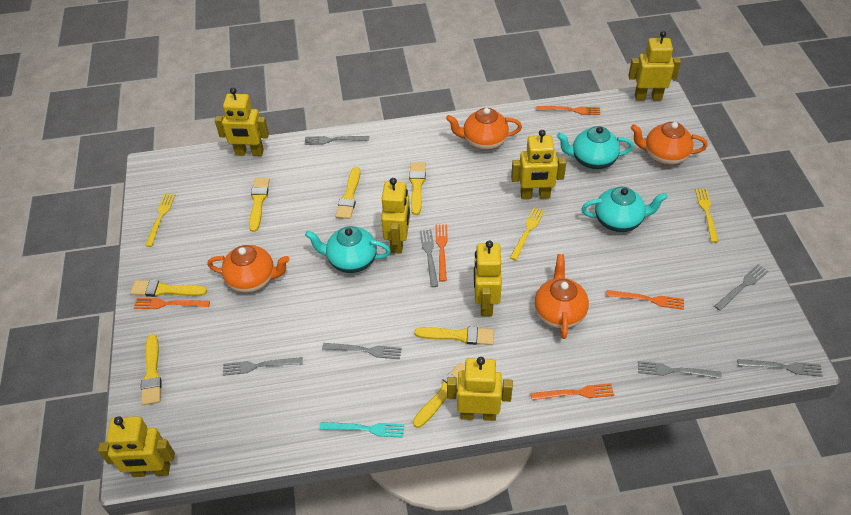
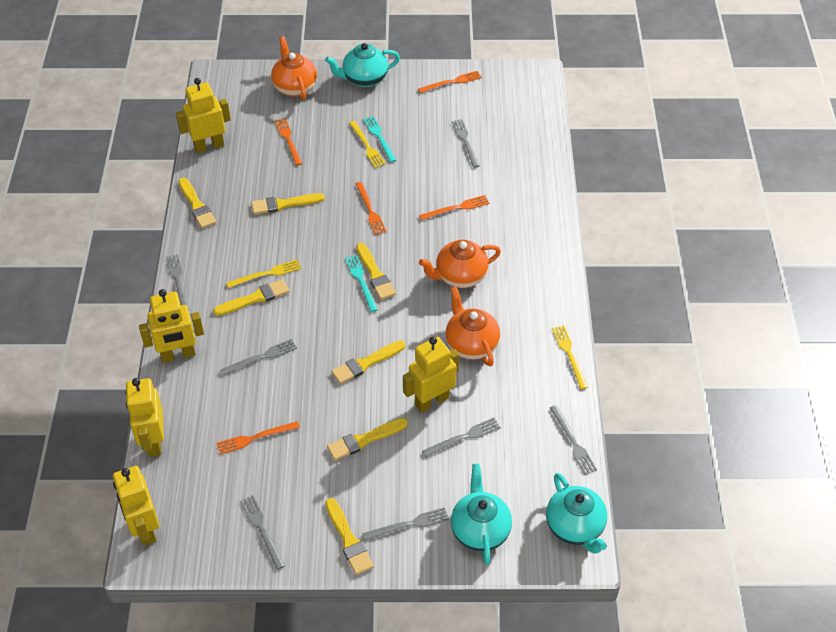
orange teapot: 4 -> 3
turquoise fork: 1 -> 2
yellow robot: 7 -> 5

